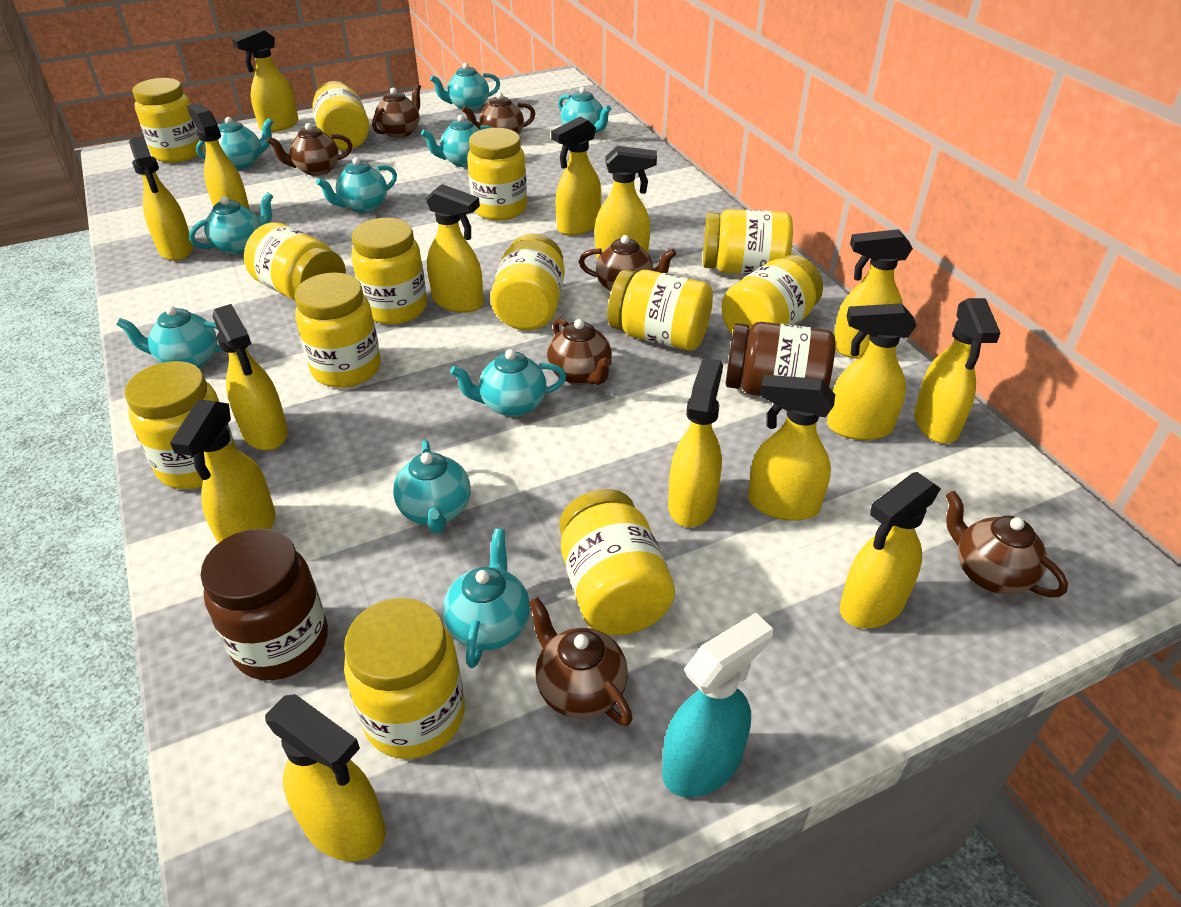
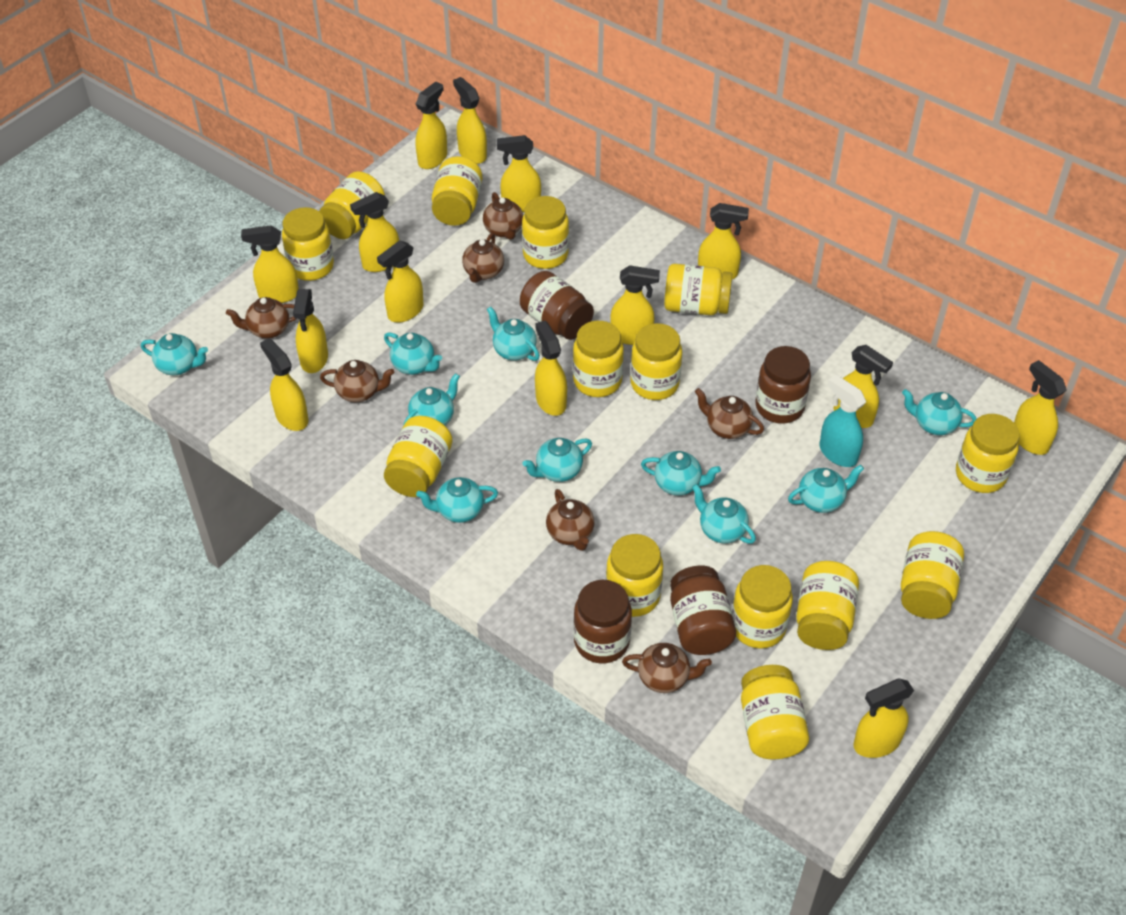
brown jar: 2 -> 4
yellow jar: 13 -> 14
yellow spray bottle: 15 -> 14

